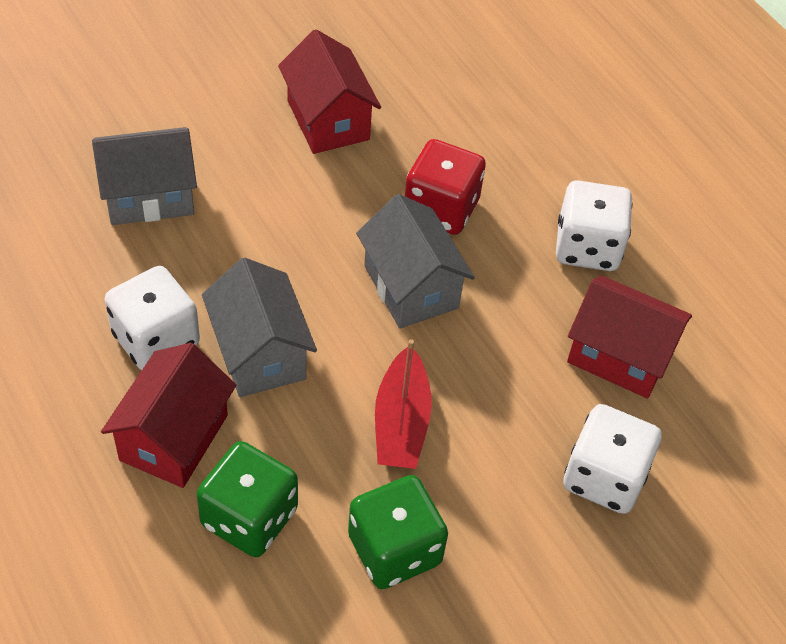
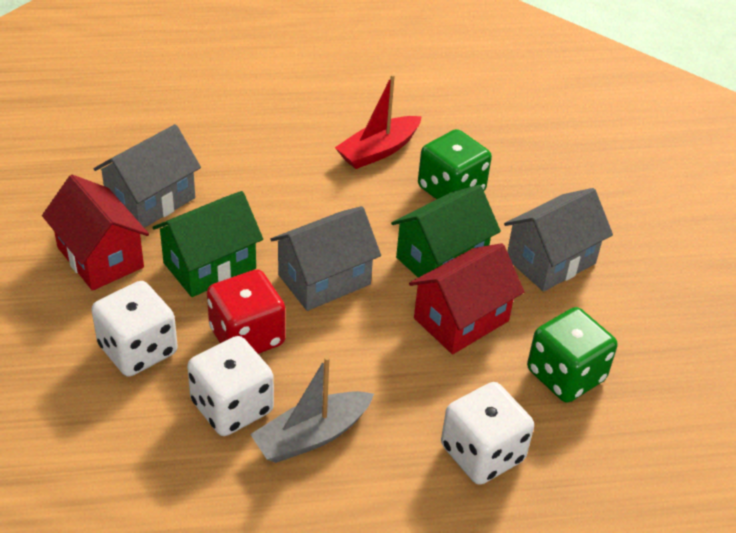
green house: 0 -> 2
grey boat: 0 -> 1
red house: 3 -> 2

